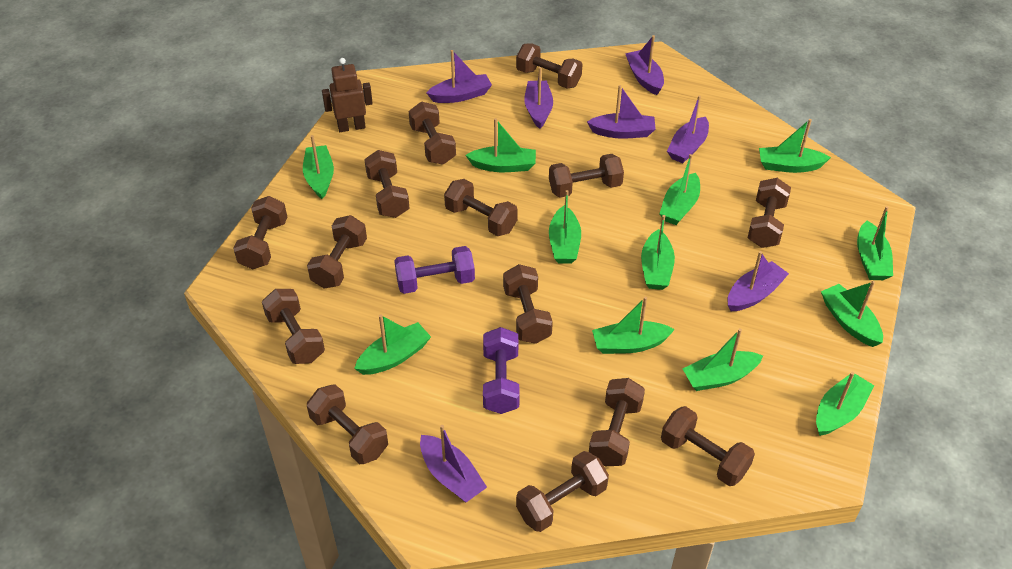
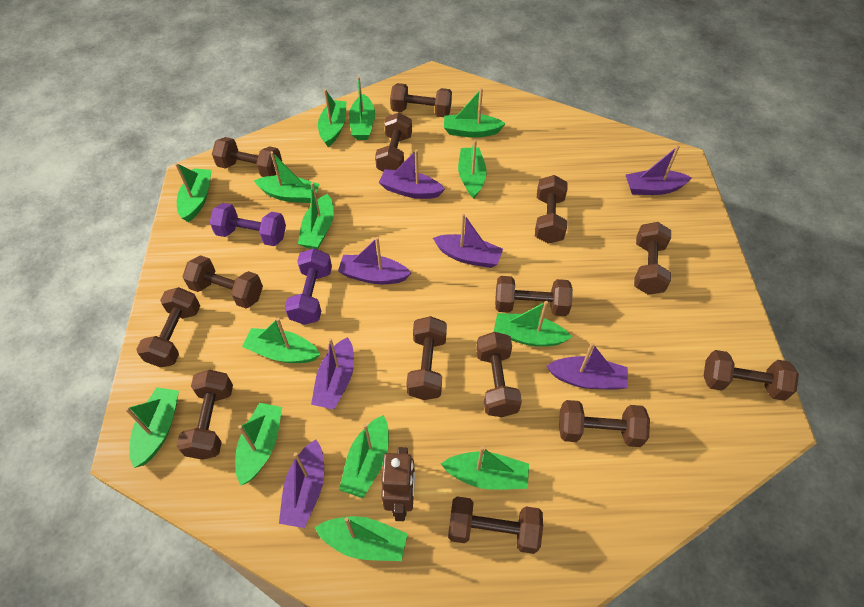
green boat: 12 -> 14

